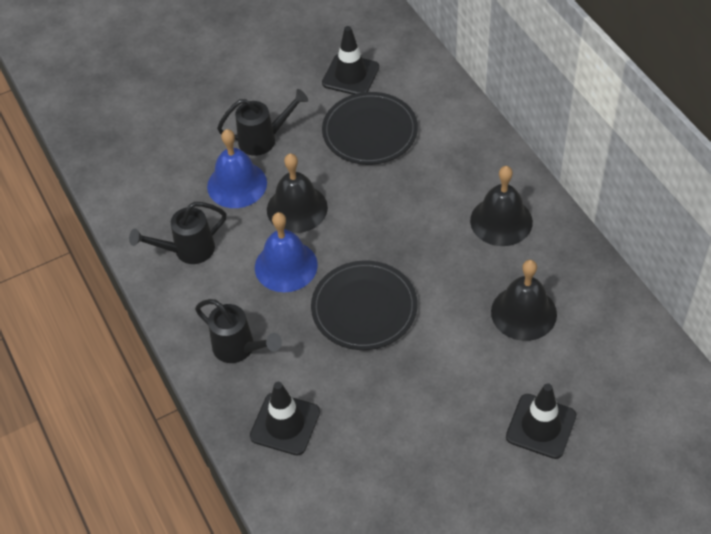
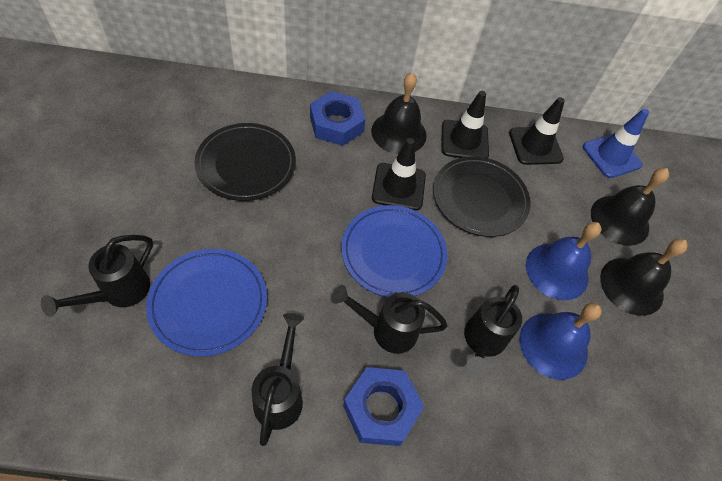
black watering can: 3 -> 4
blue nut: 0 -> 2
blue plate: 0 -> 2
blue traffic cone: 0 -> 1

